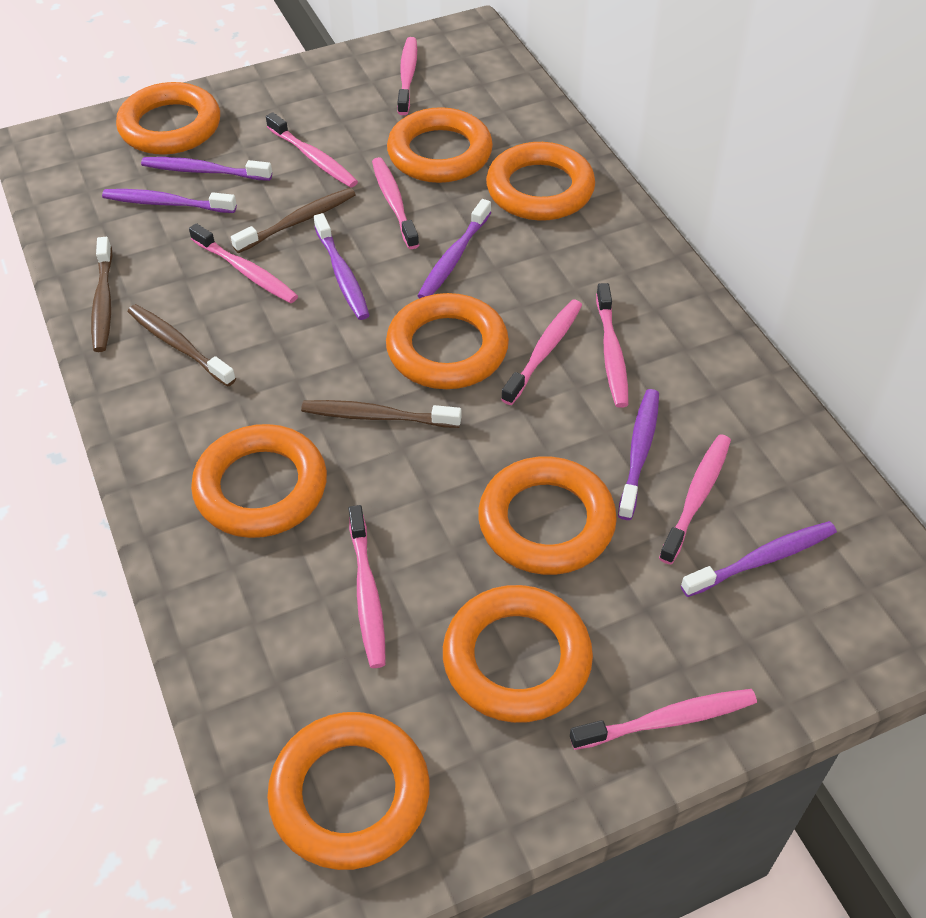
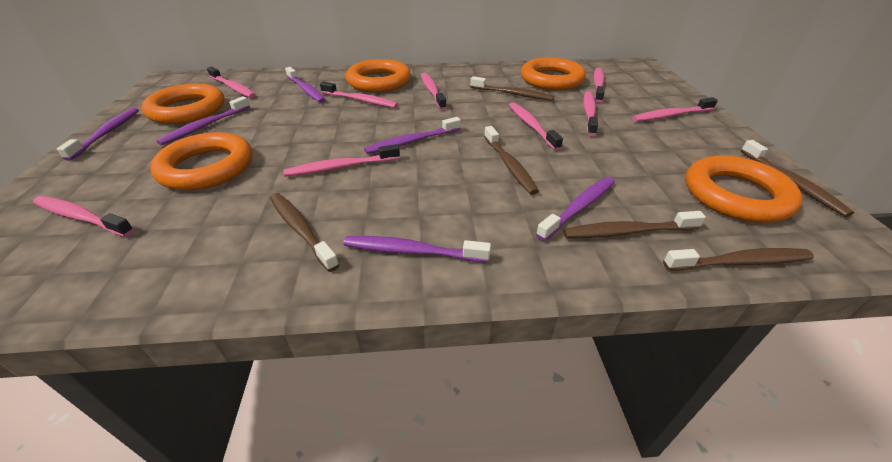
brown toothbrush: 4 -> 6
orange ring: 8 -> 5

